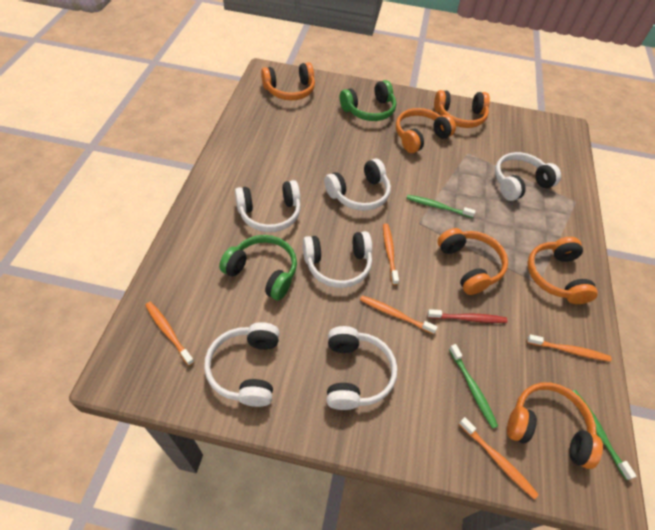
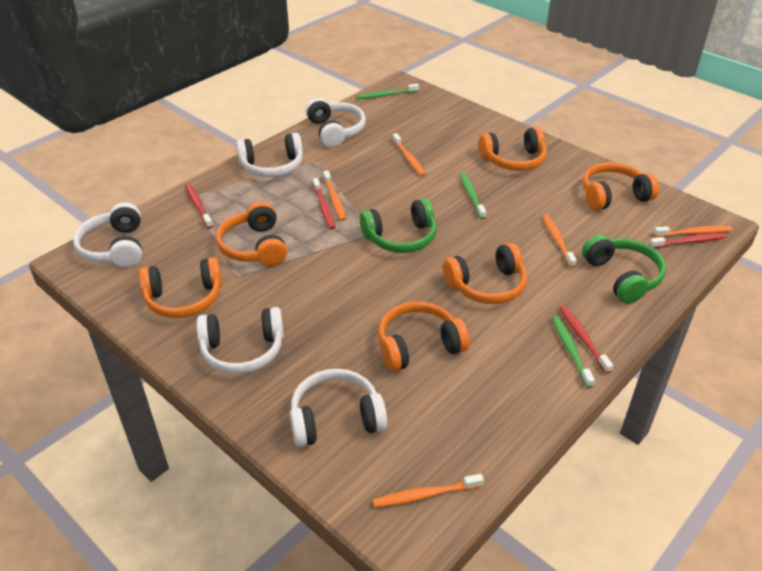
red toothbrush: 1 -> 4
white headphones: 6 -> 5

